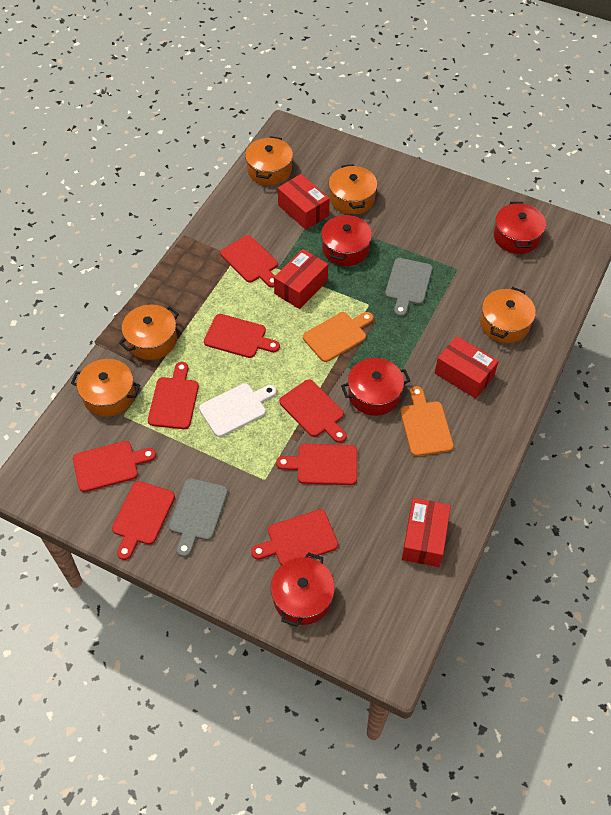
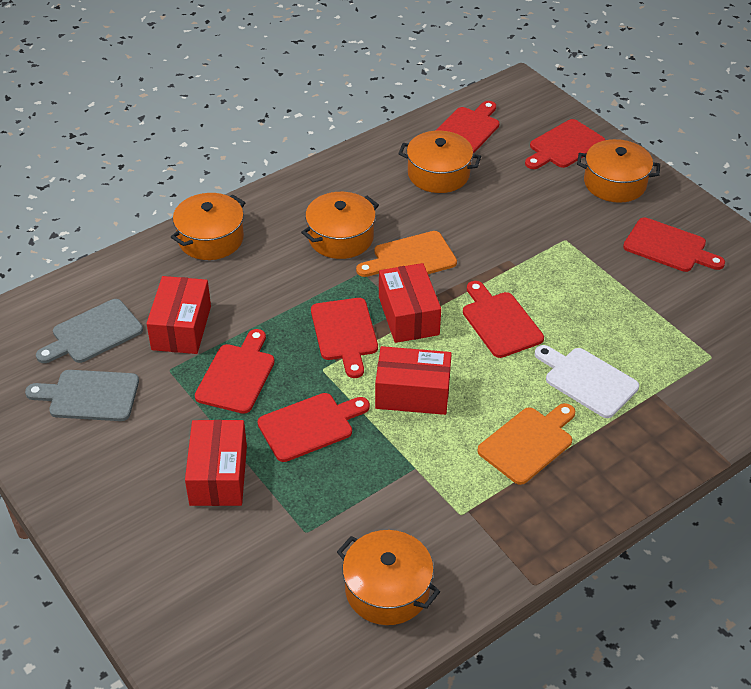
red cutting board: 8 -> 7
red pot: 4 -> 0

